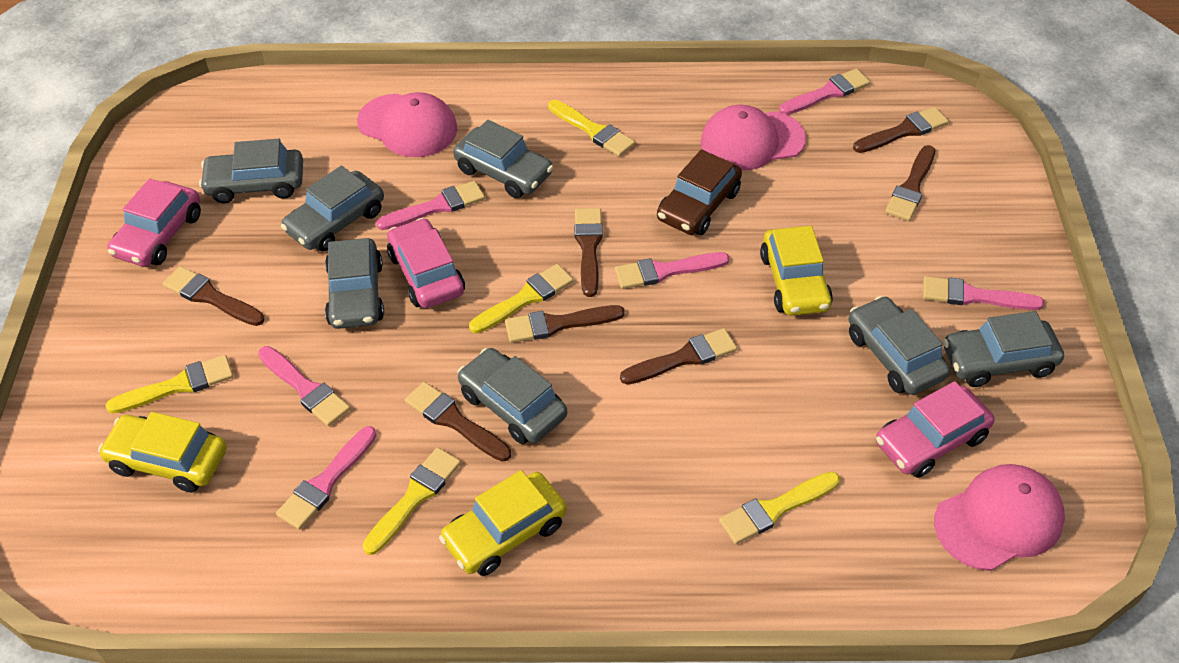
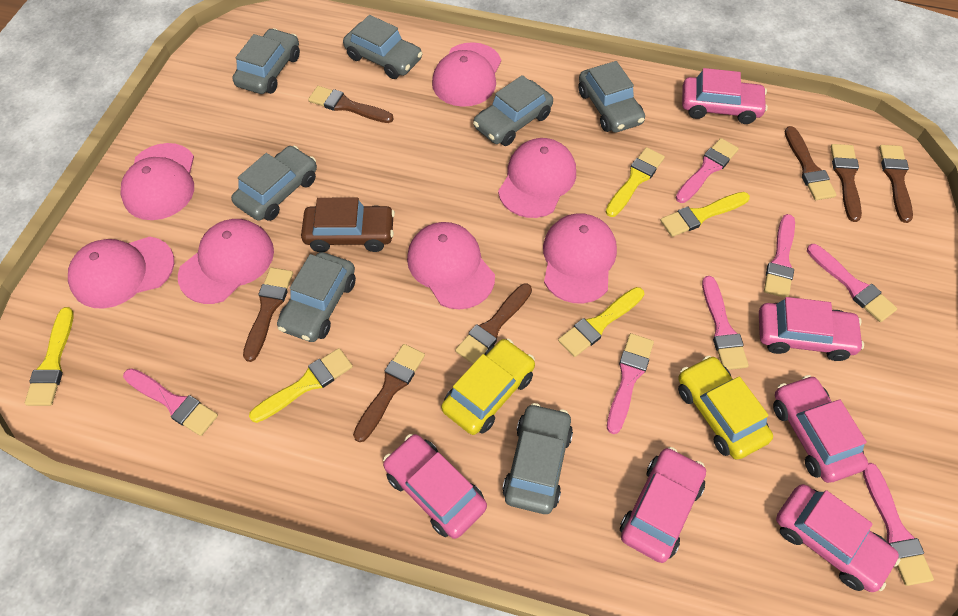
pink brush: 6 -> 7
pink cap: 3 -> 7
pink car: 3 -> 6
yellow car: 3 -> 2

